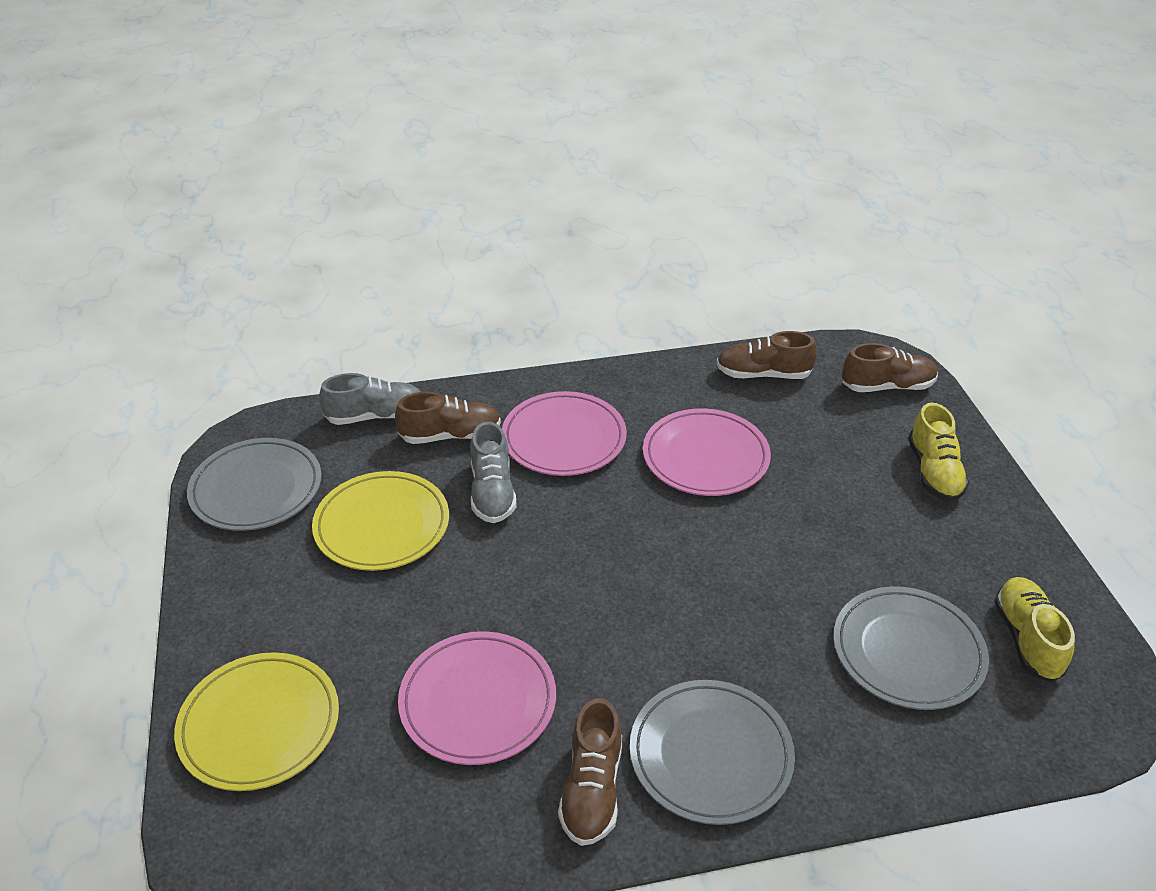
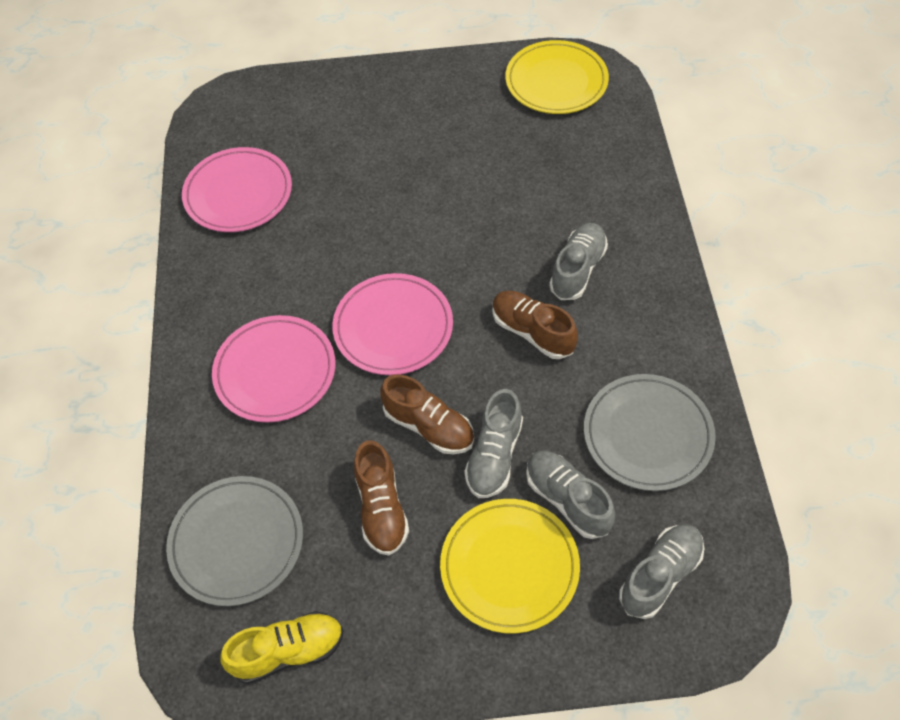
brown shoe: 4 -> 3
grey plate: 3 -> 2
grey shoe: 2 -> 4
yellow shoe: 2 -> 1

